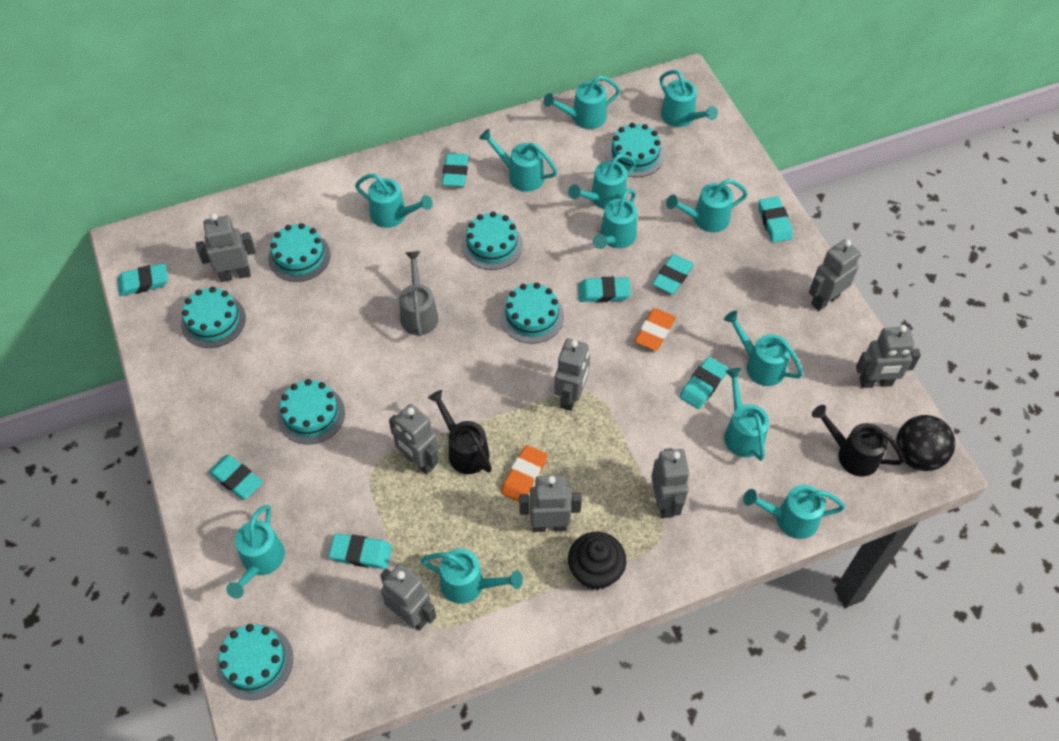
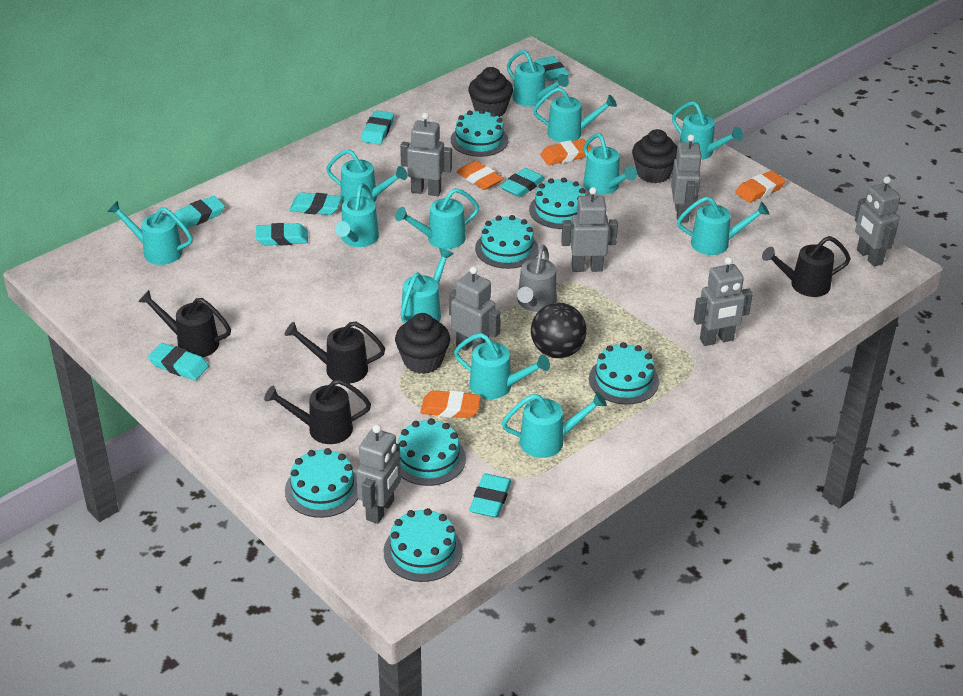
black cupcake: 1 -> 3
black watering can: 2 -> 4
grey robot: 8 -> 7
orange eraser: 2 -> 4

